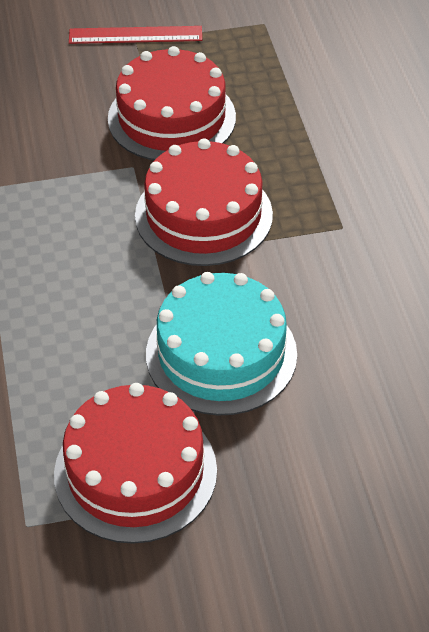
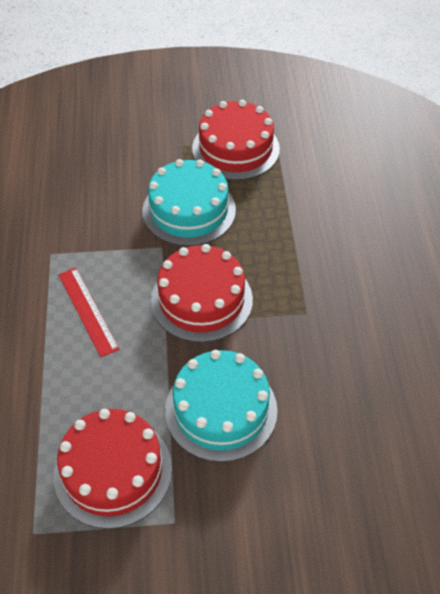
turquoise cake: 1 -> 2

